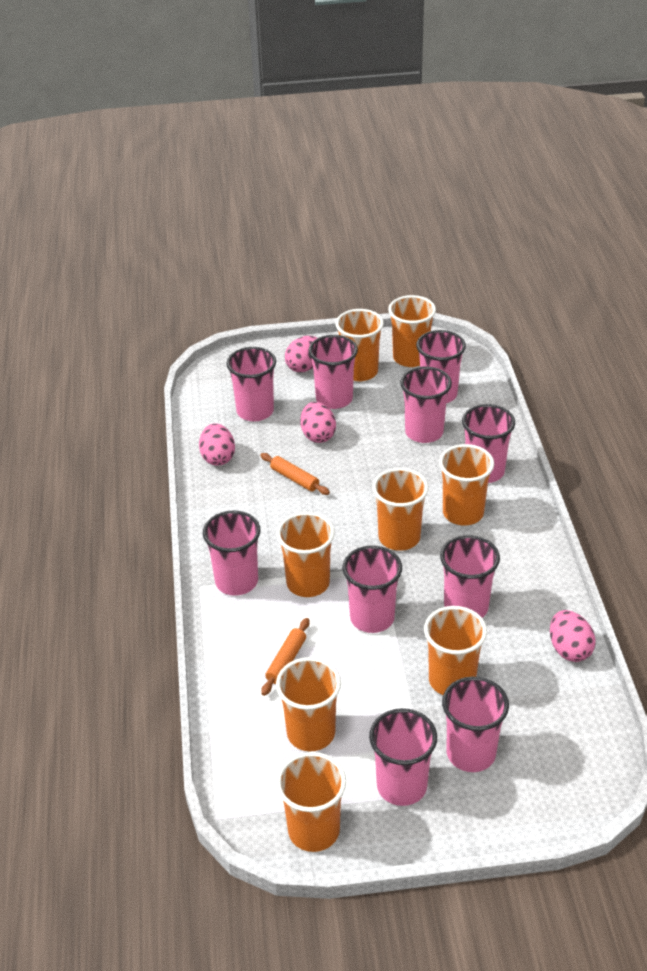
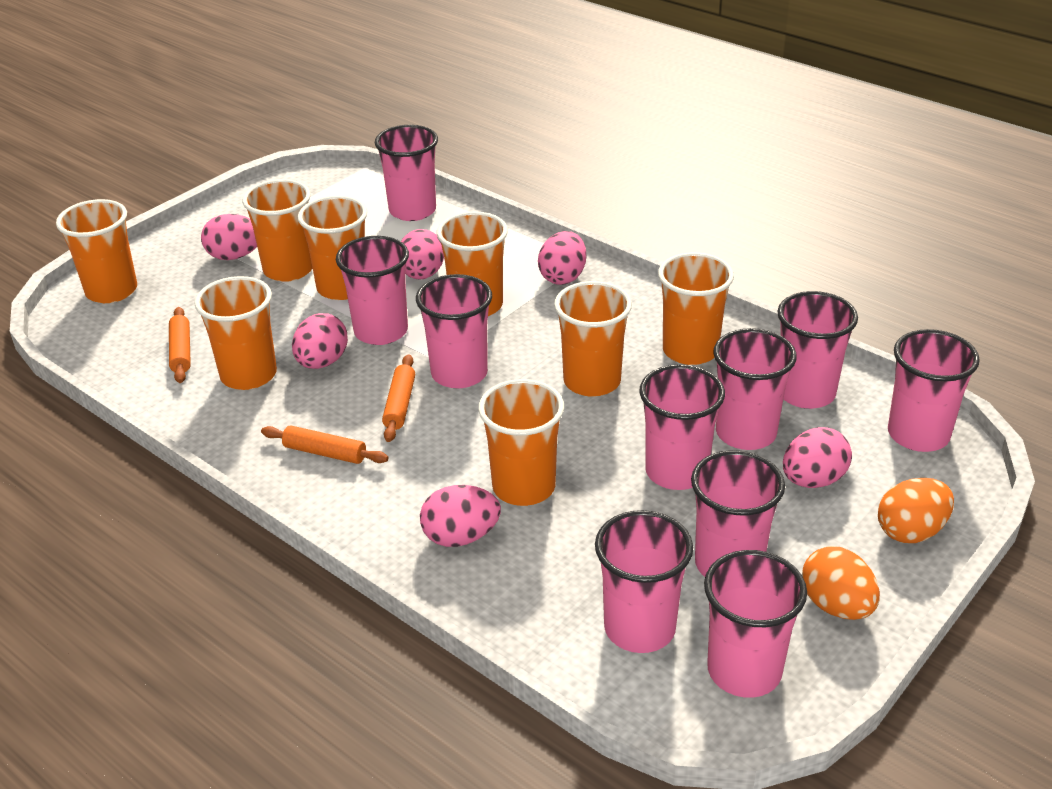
orange egg: 0 -> 2
orange rolling pin: 2 -> 3
pink egg: 4 -> 6

